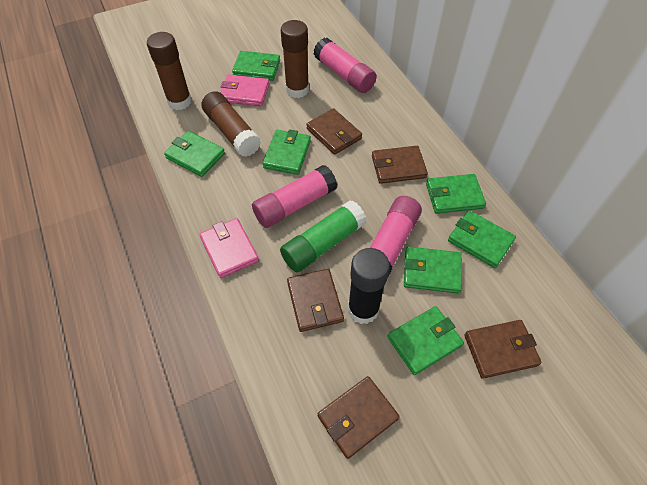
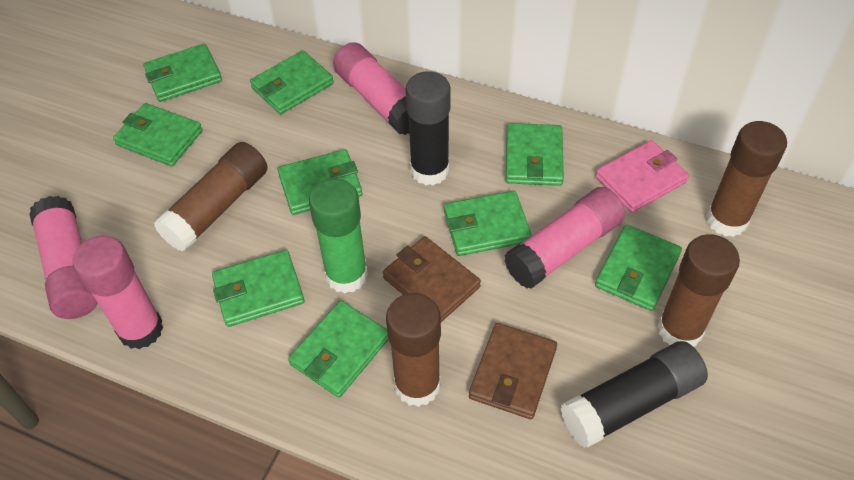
black glue stick: 1 -> 2
brown glue stick: 3 -> 4
brown wallet: 5 -> 2
green wallet: 7 -> 9
pink glue stick: 3 -> 4
pink wallet: 2 -> 1

